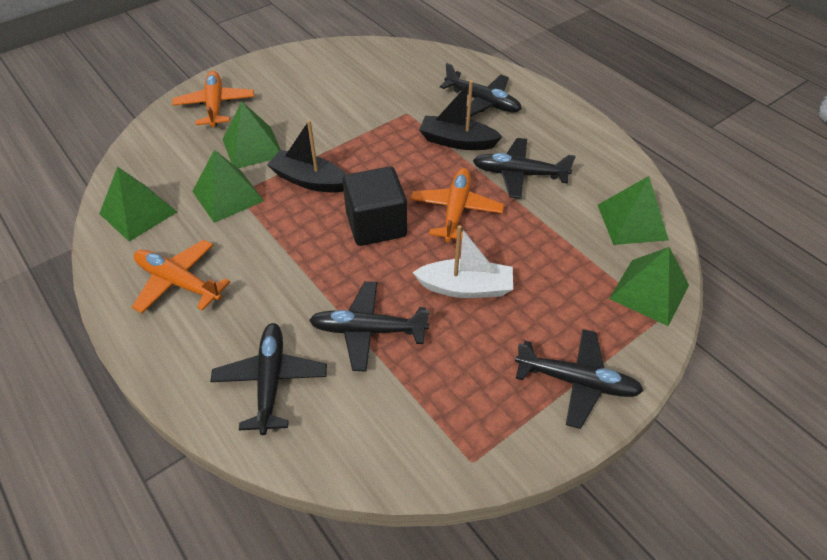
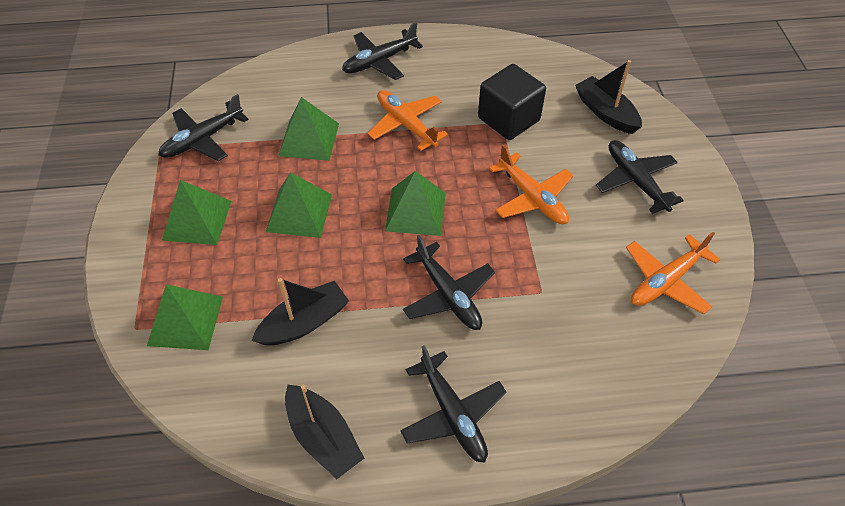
black boat: 2 -> 3
white boat: 1 -> 0

